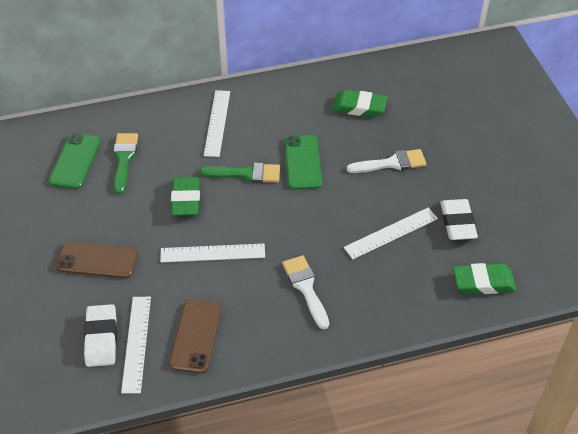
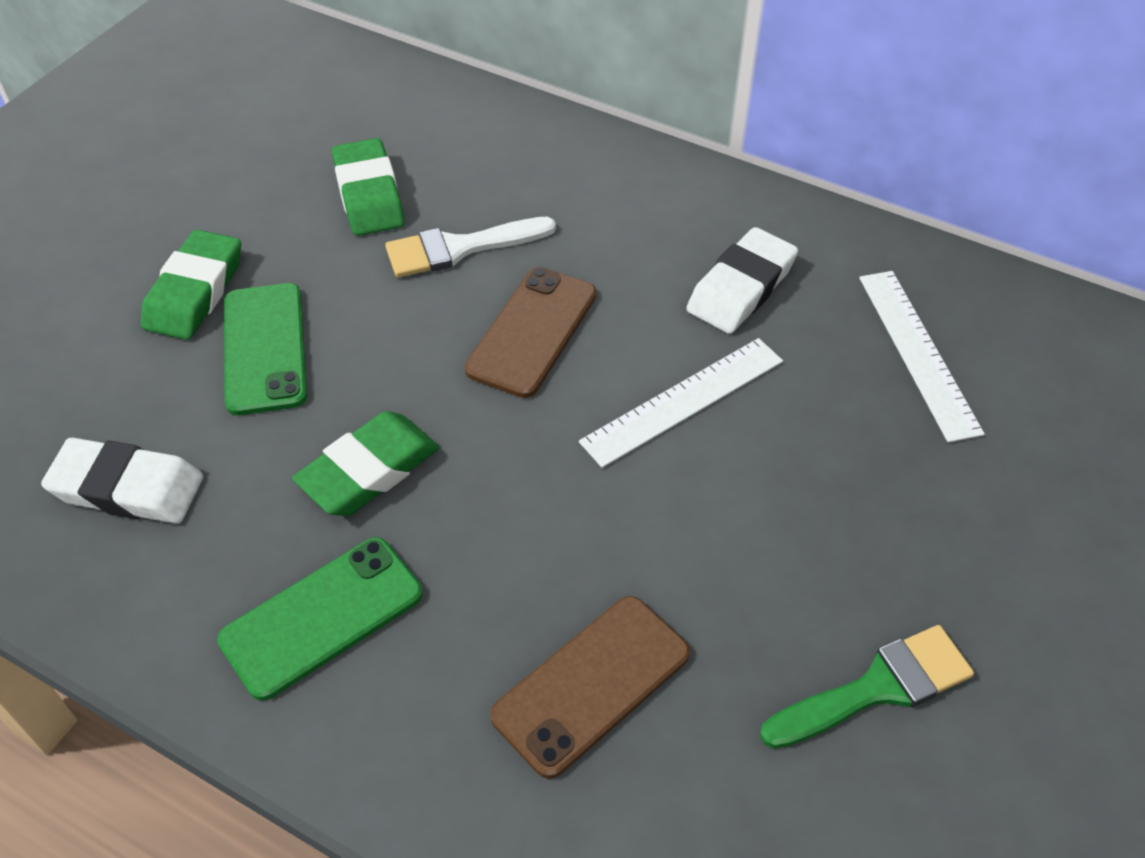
green brush: 2 -> 1
white brush: 2 -> 1
white ruler: 4 -> 2

